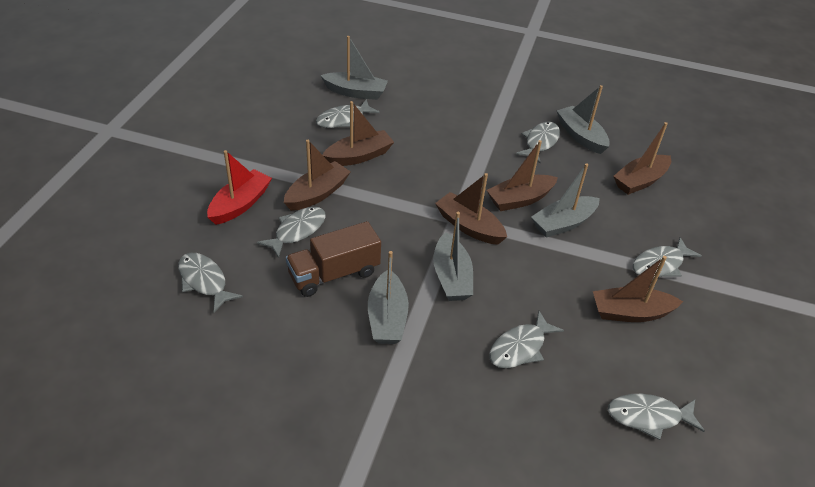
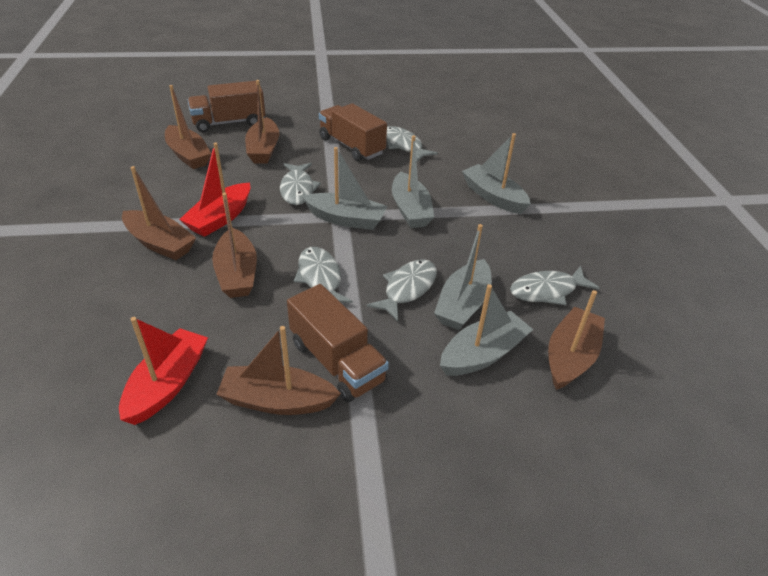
brown truck: 1 -> 3
grey fish: 7 -> 5
red boat: 1 -> 2

